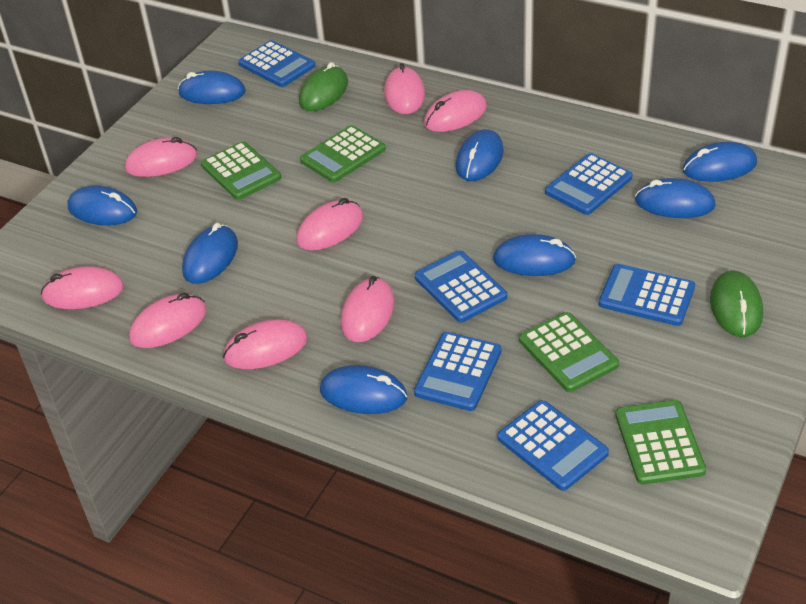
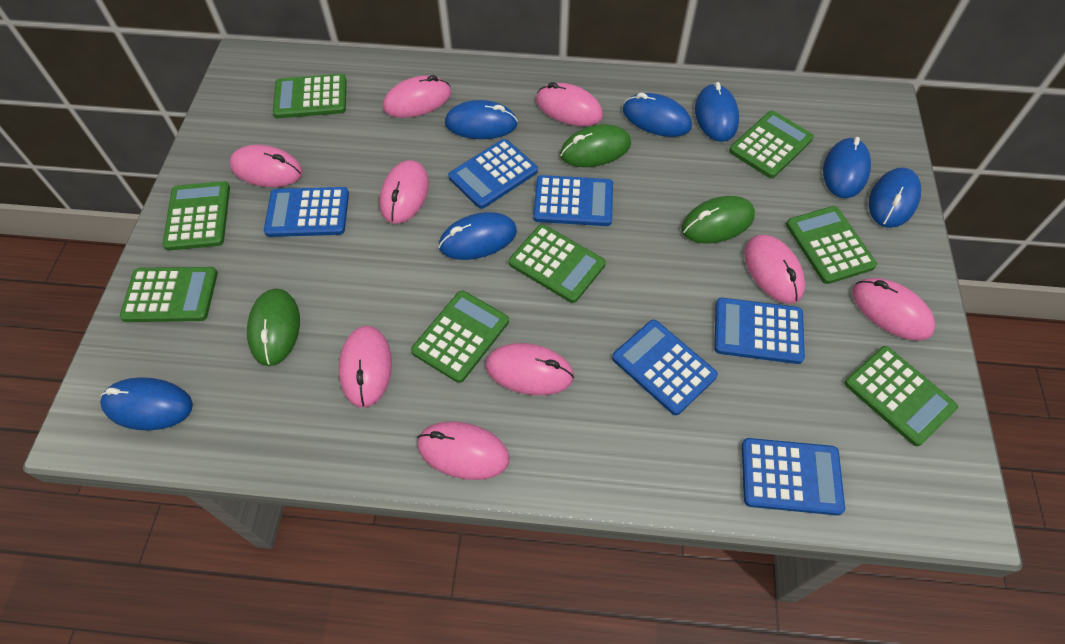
blue mouse: 8 -> 7
green calculator: 4 -> 8
green mouse: 2 -> 3
pink mouse: 8 -> 9

